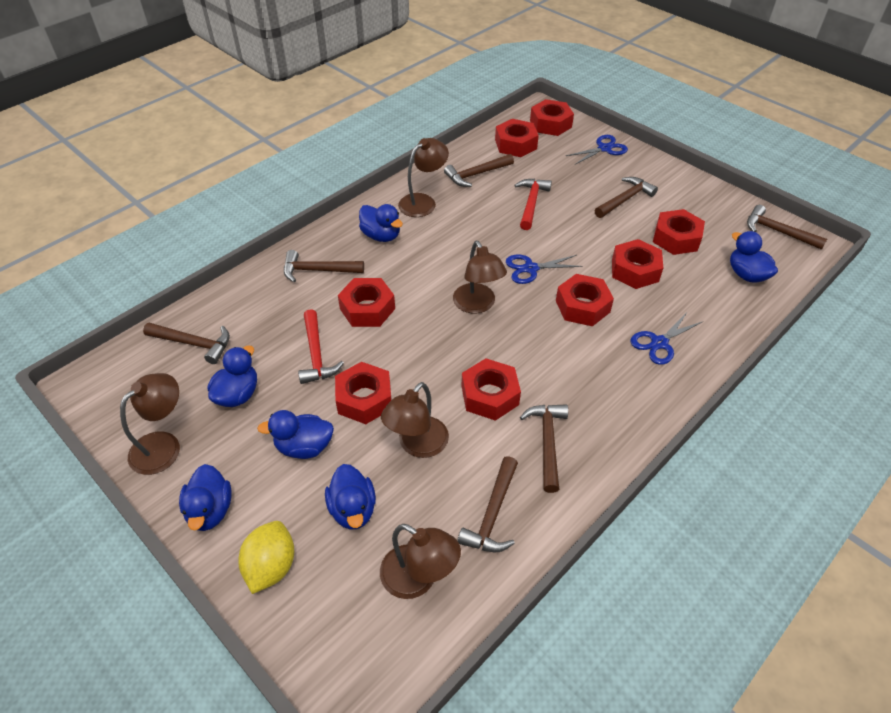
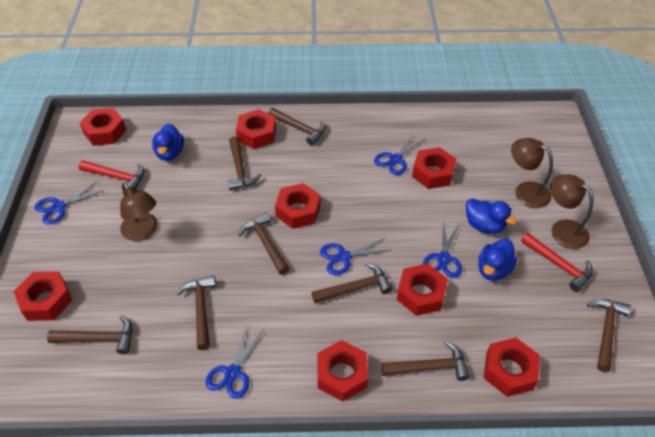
blue duck: 6 -> 3
blue scissors: 3 -> 5
brown hammer: 7 -> 8
brown lamp: 5 -> 3
yellow lemon: 1 -> 0

